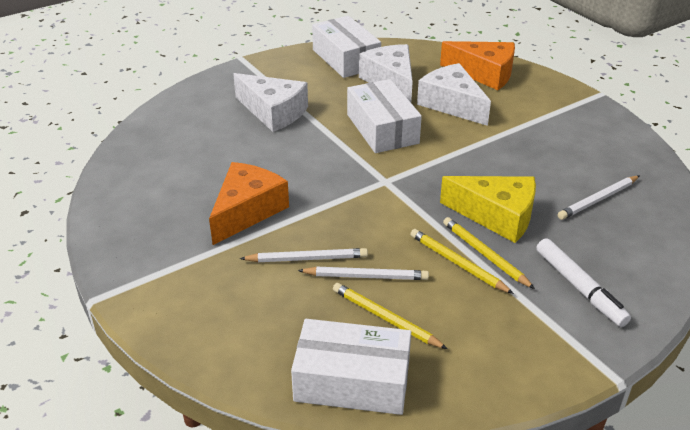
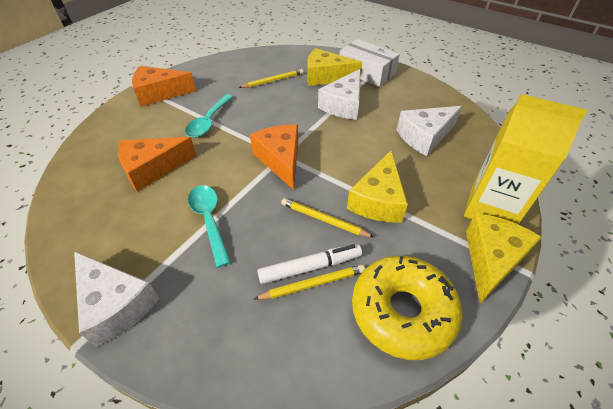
orange cheese: 2 -> 3
turquoise spoon: 0 -> 2
white box: 3 -> 1
white pencil: 3 -> 0
yellow carton: 0 -> 1
yellow cheese: 1 -> 3
yellow donut: 0 -> 1

